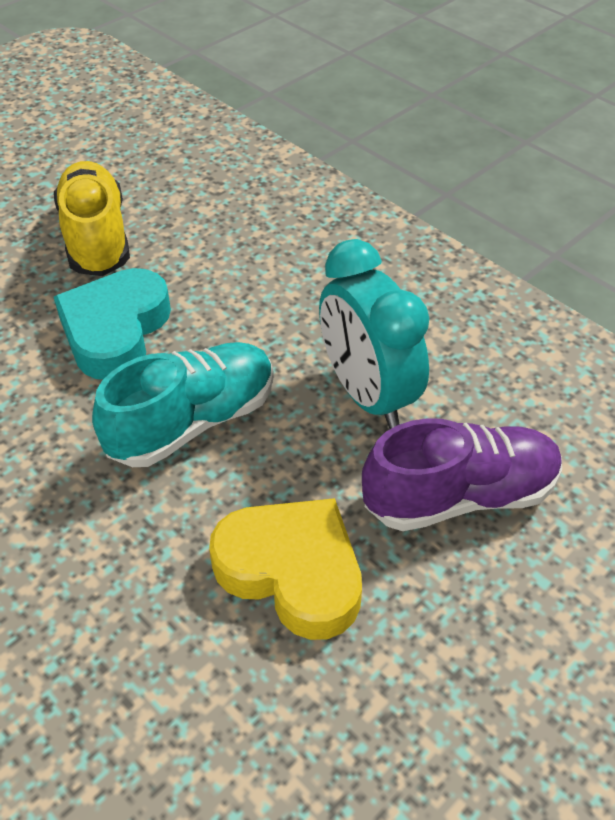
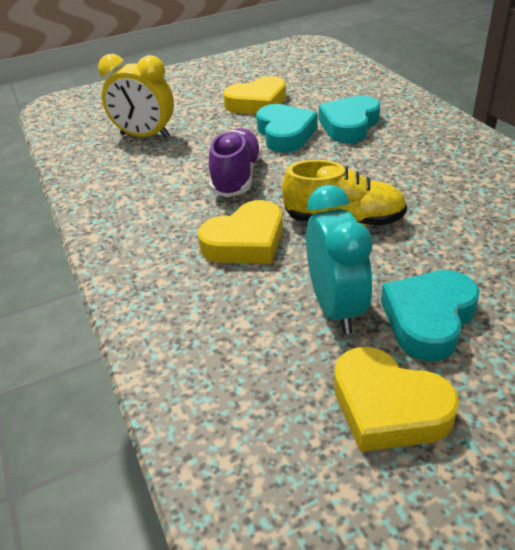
turquoise heart: 1 -> 3
turquoise shoe: 1 -> 0
yellow clock: 0 -> 1
yellow heart: 1 -> 3

